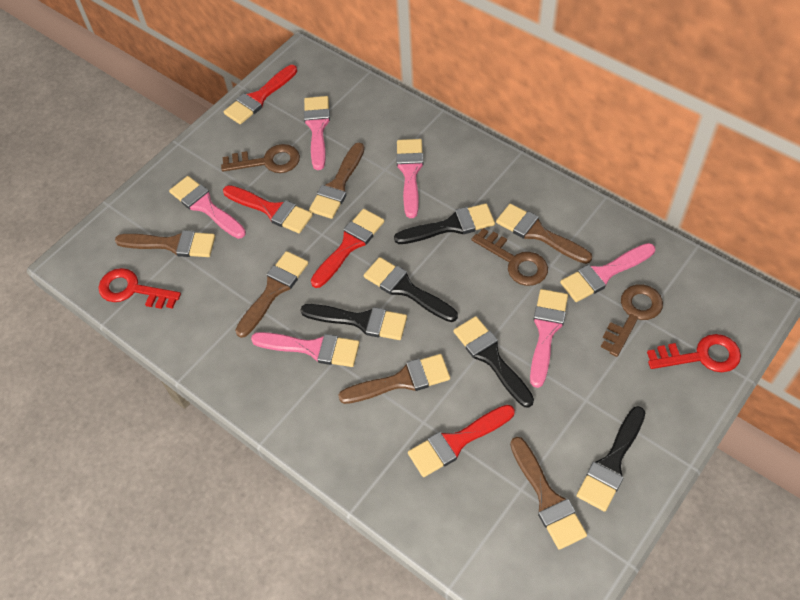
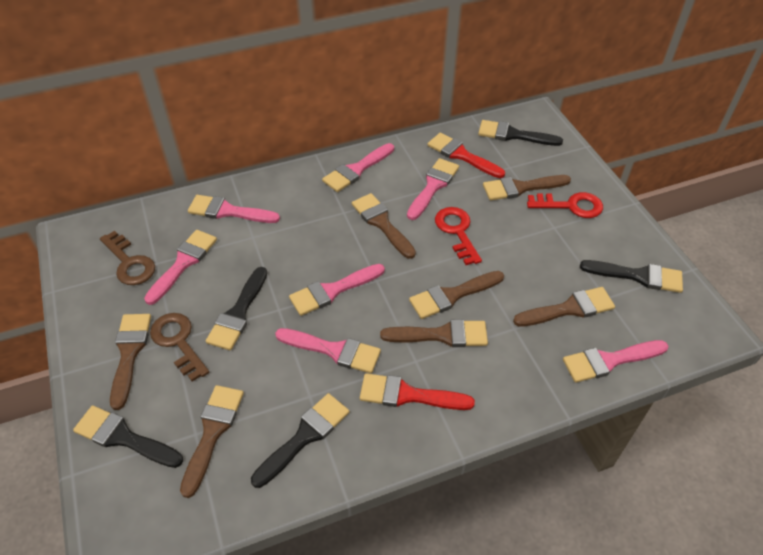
brown brush: 6 -> 7
brown key: 3 -> 2
pink brush: 6 -> 7
red brush: 4 -> 2

